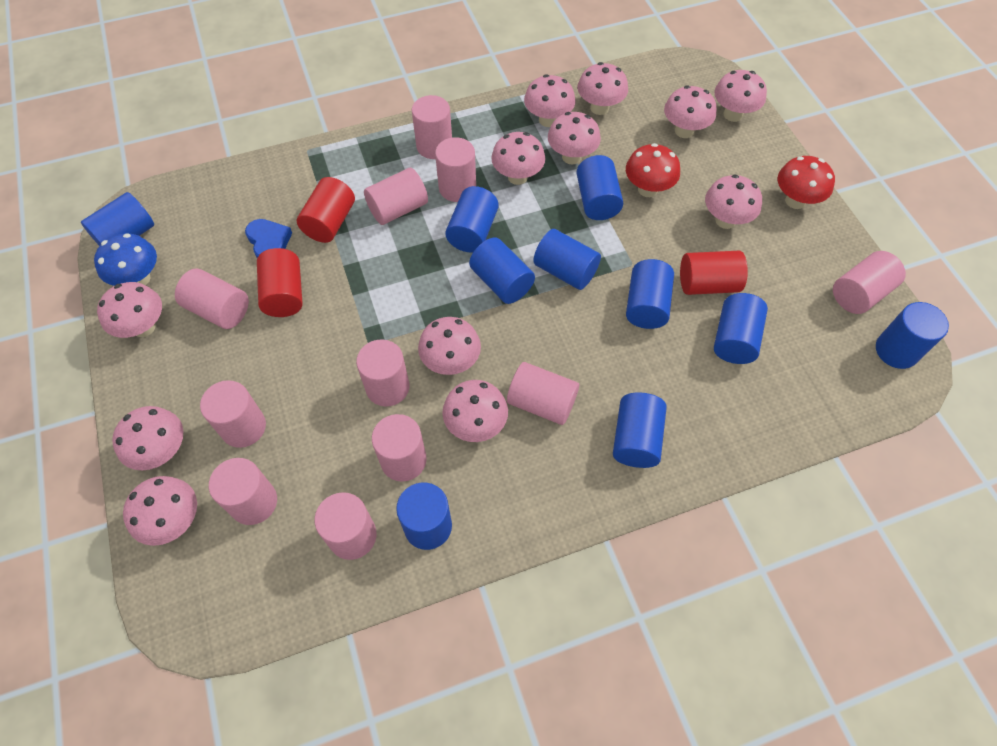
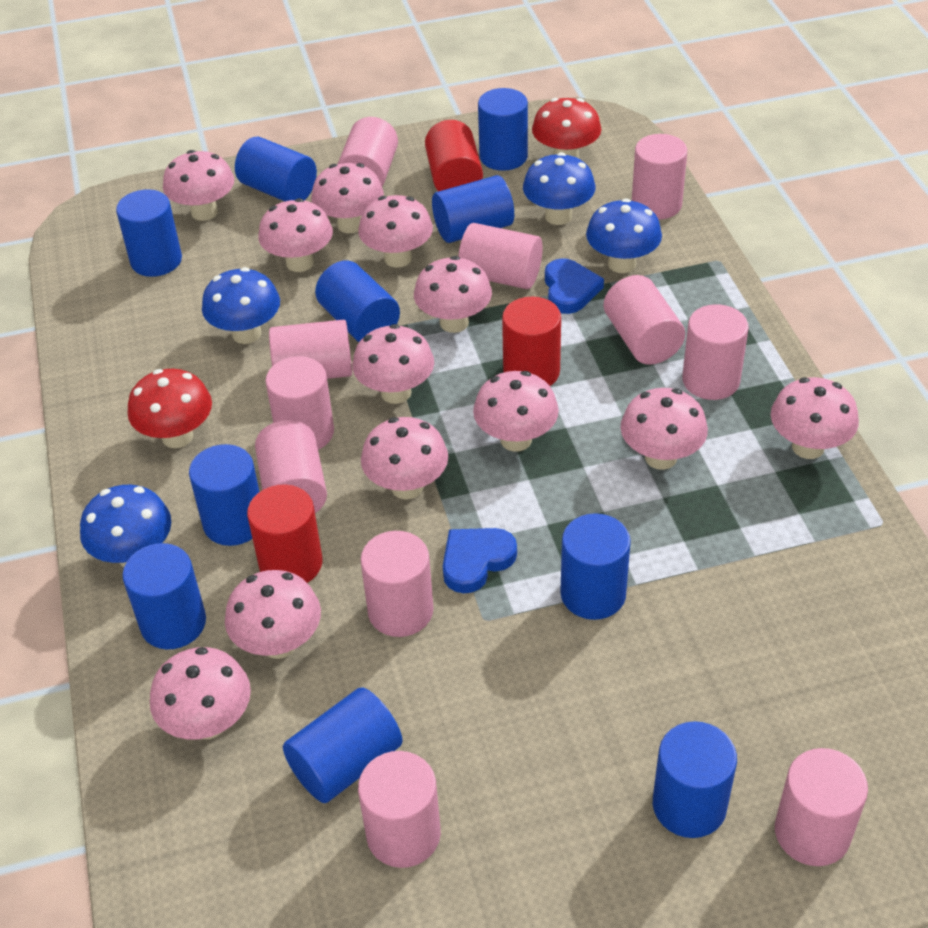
blue heart: 1 -> 2
blue mushroom: 1 -> 4

